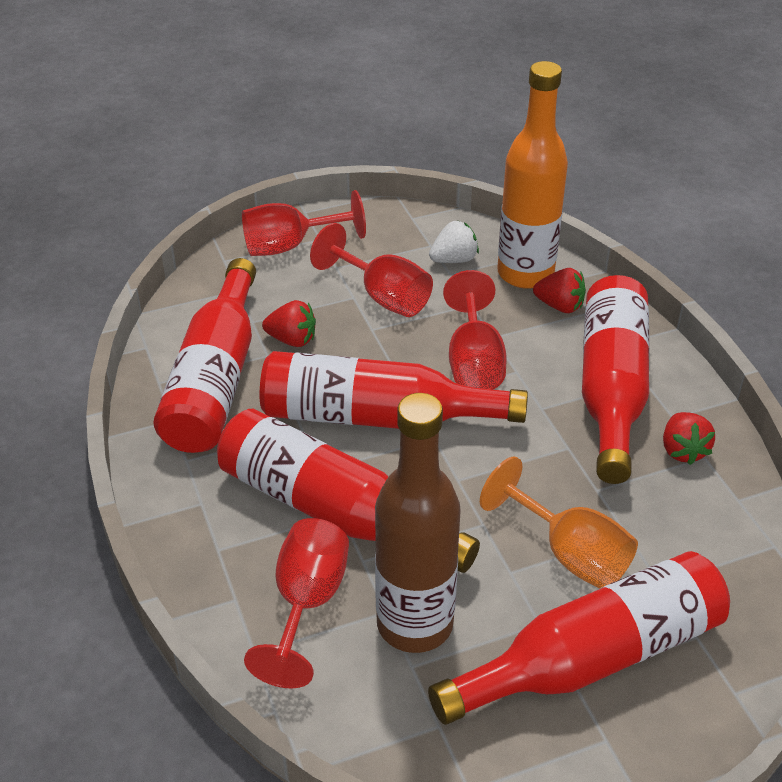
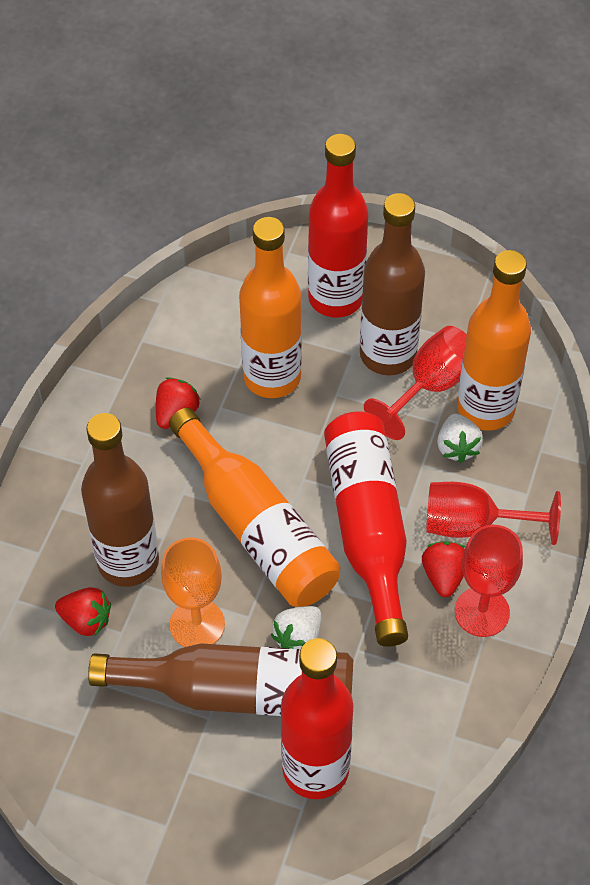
brown bottle: 1 -> 3
orange bottle: 1 -> 3
red bottle: 5 -> 3
red goblet: 4 -> 3
white strawberry: 1 -> 2

